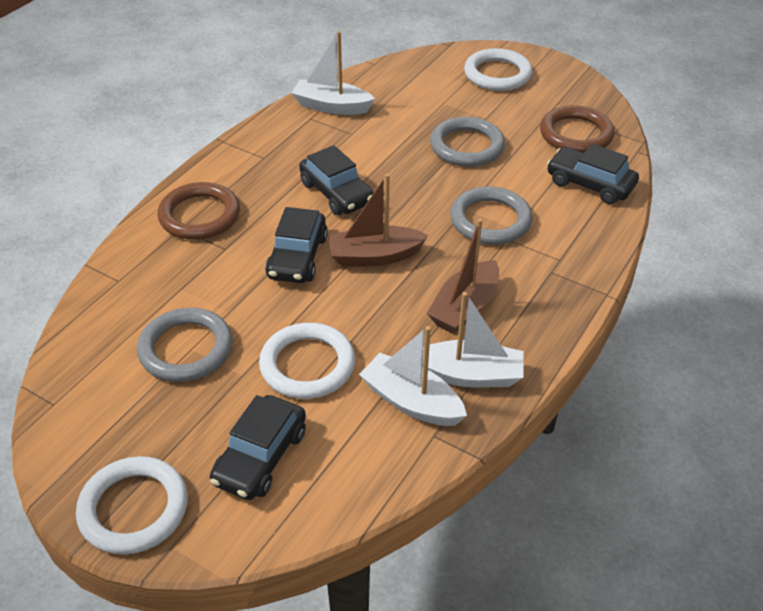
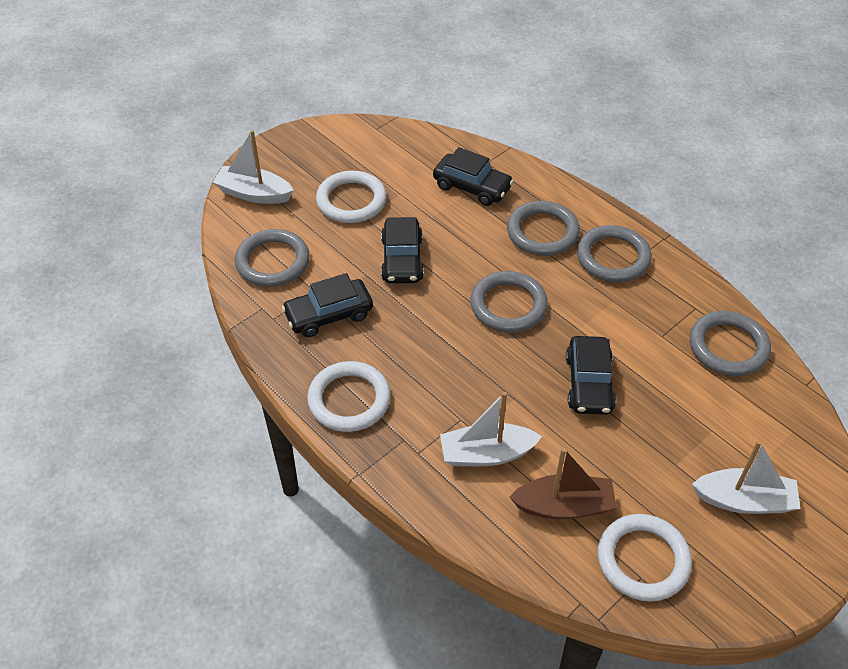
brown boat: 2 -> 1
brown ring: 2 -> 0
grey ring: 3 -> 5

